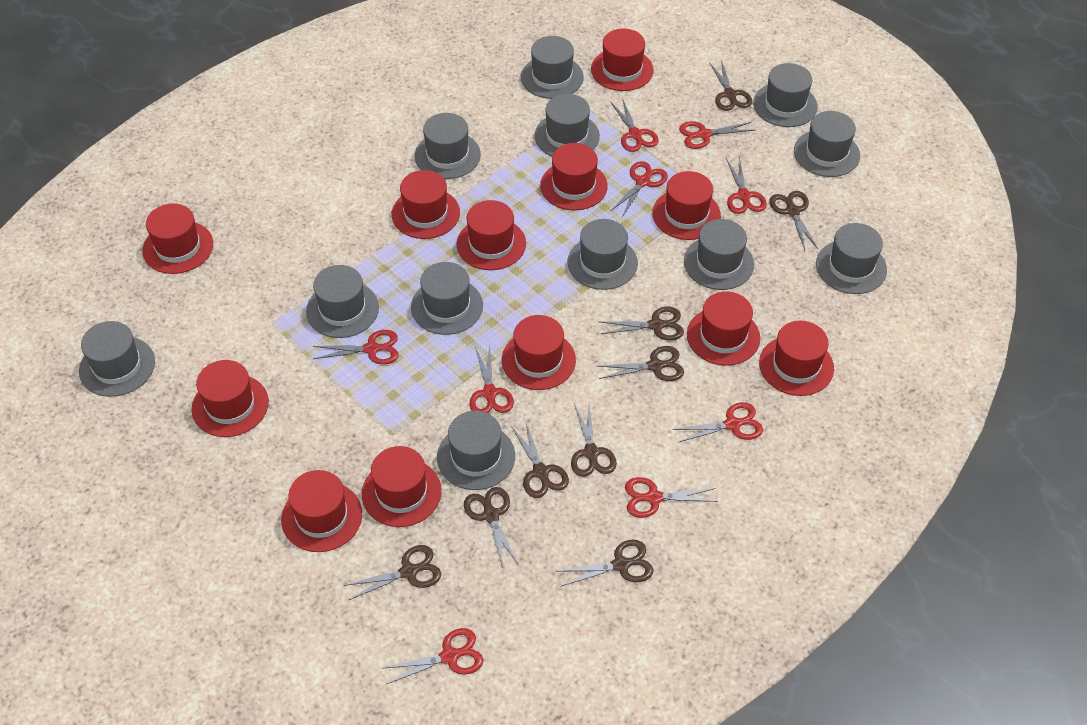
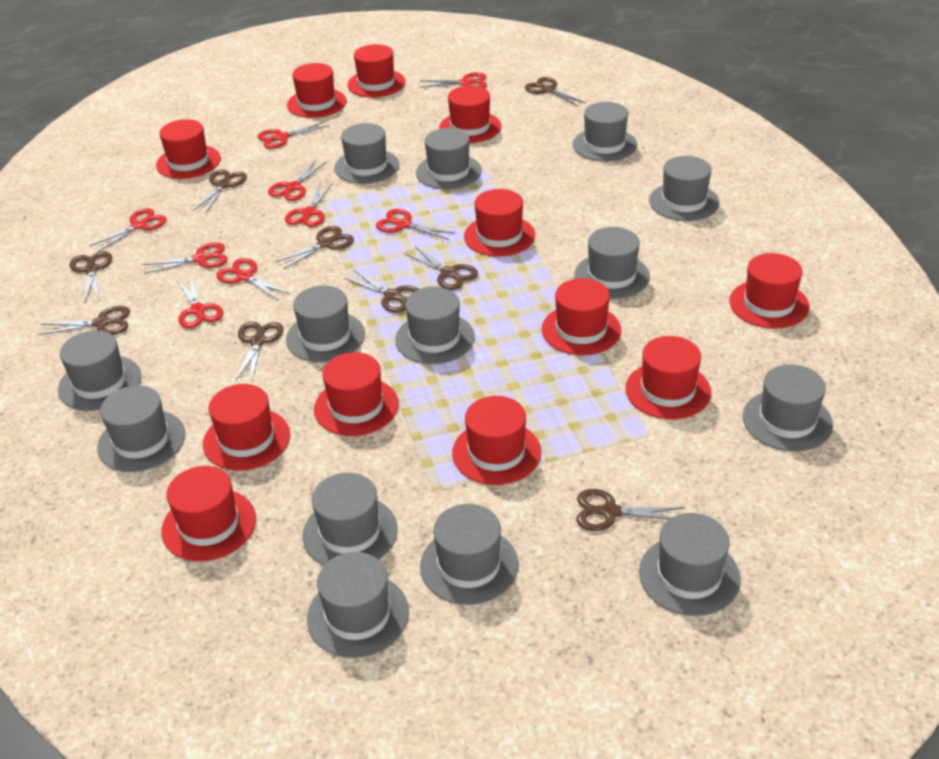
grey hat: 12 -> 14

